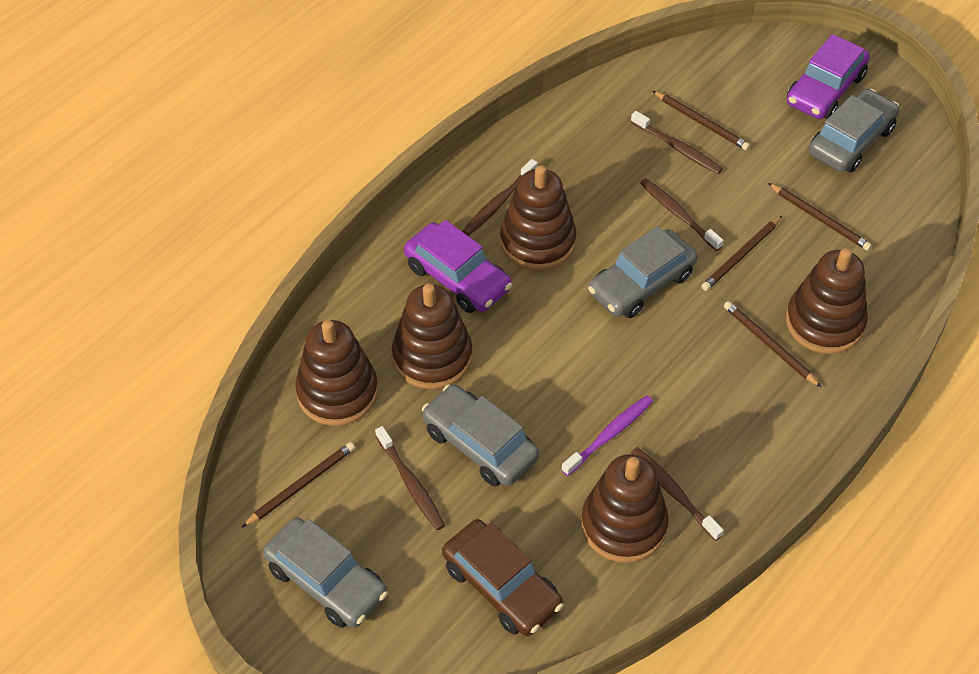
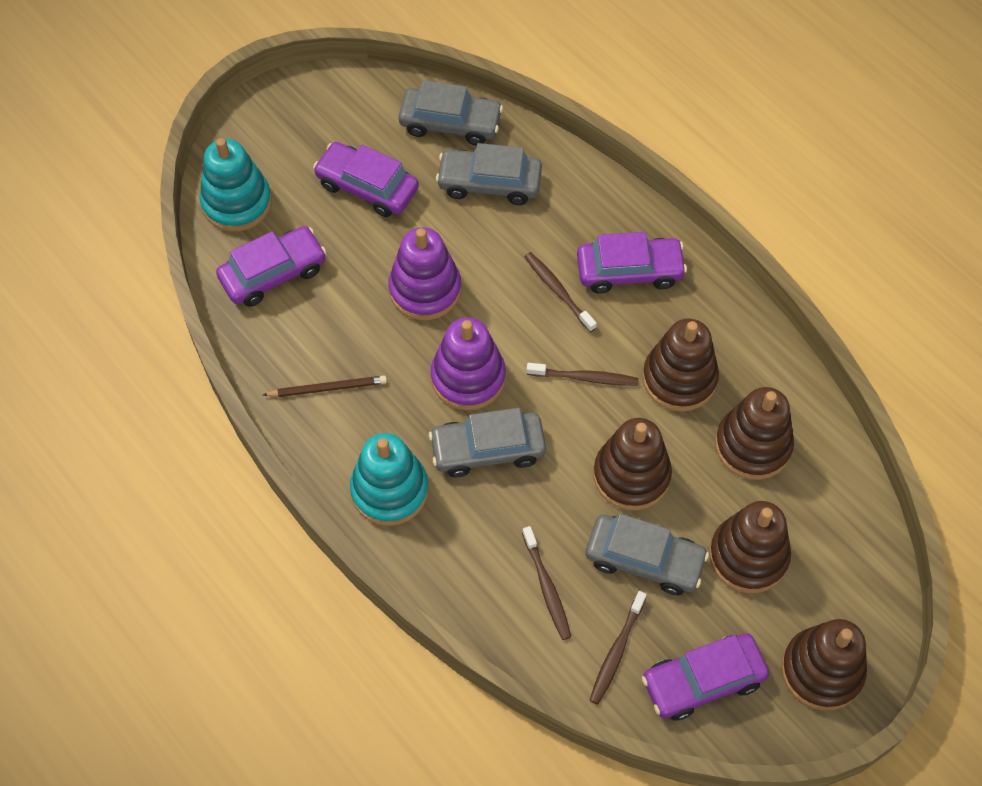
brown car: 1 -> 0
brown pencil: 5 -> 1
brown toothbrush: 5 -> 4
purple car: 2 -> 4
purple stacking toy: 0 -> 2
purple toothbrush: 1 -> 0
turquoise stacking toy: 0 -> 2

